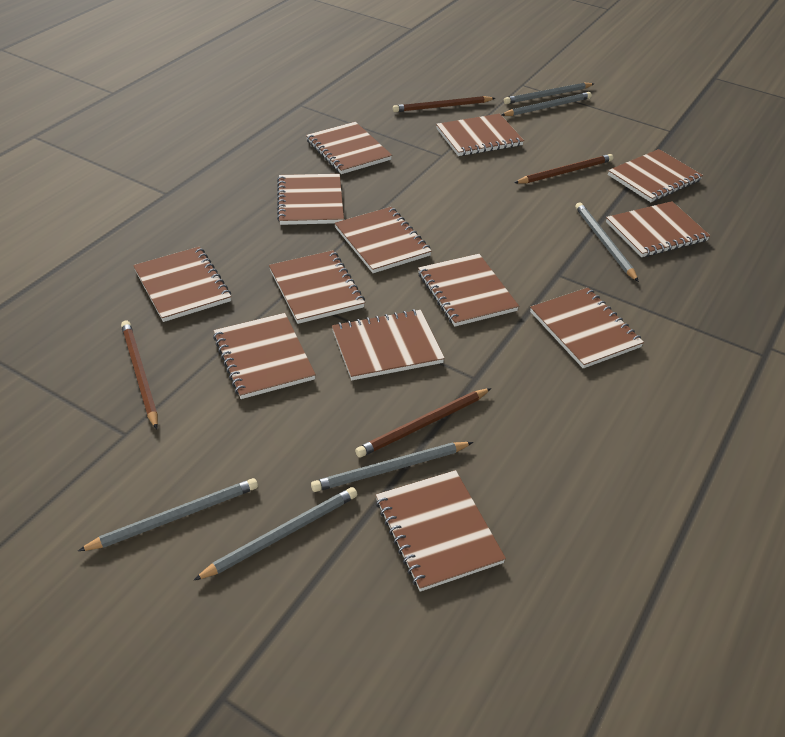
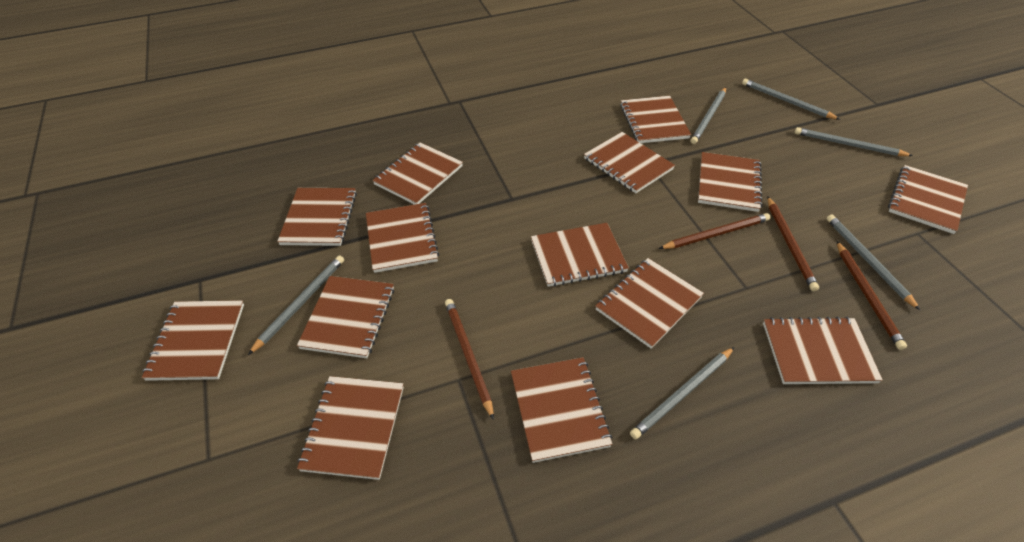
brown notebook: 13 -> 14

